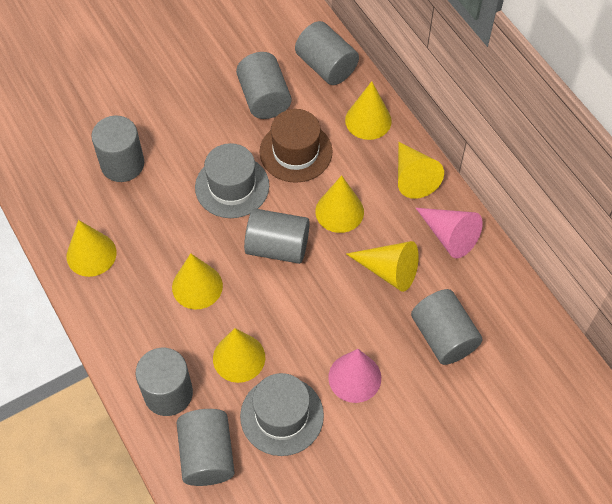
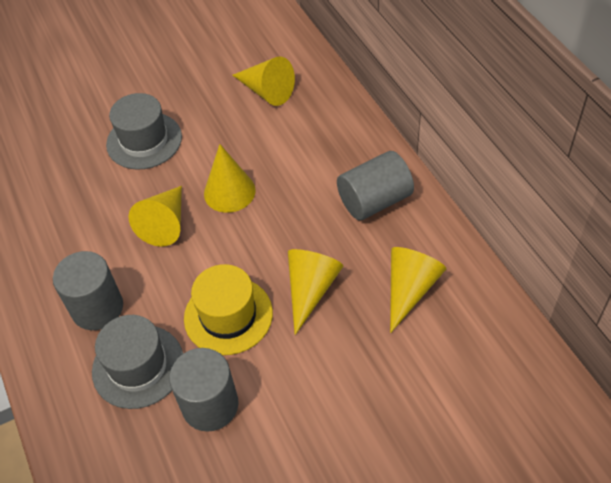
brown hat: 1 -> 0
grey cylinder: 7 -> 3
pink cone: 2 -> 0
yellow cone: 7 -> 5
yellow hat: 0 -> 1

